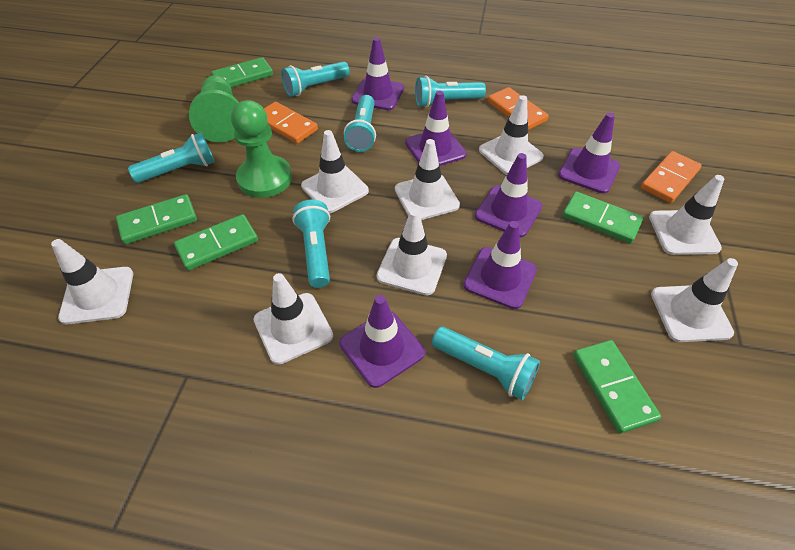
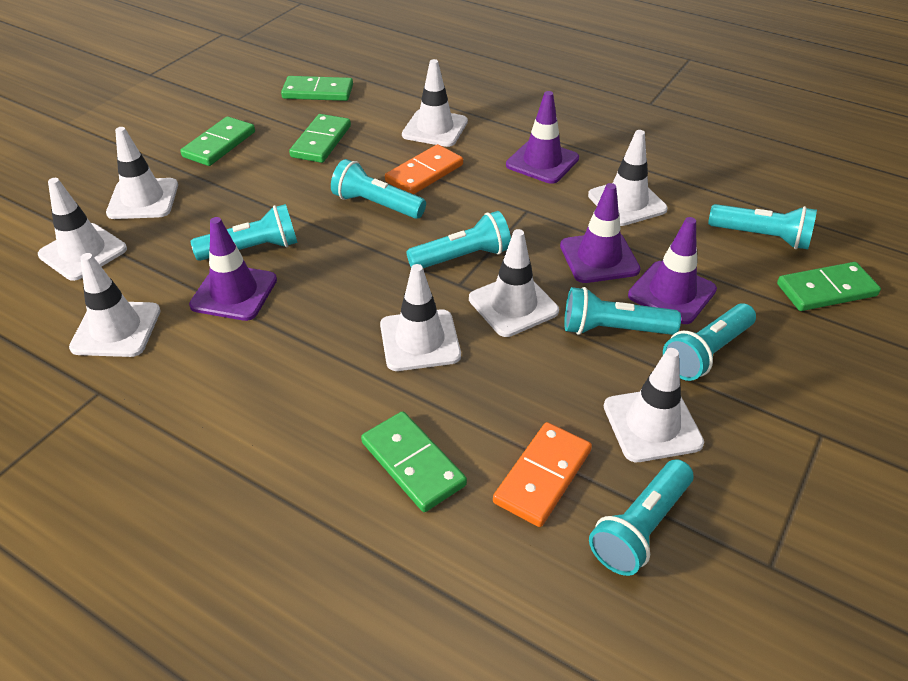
green pawn: 2 -> 0
orange domino: 3 -> 2
purple traffic cone: 6 -> 4
turquoise flashlight: 6 -> 7

